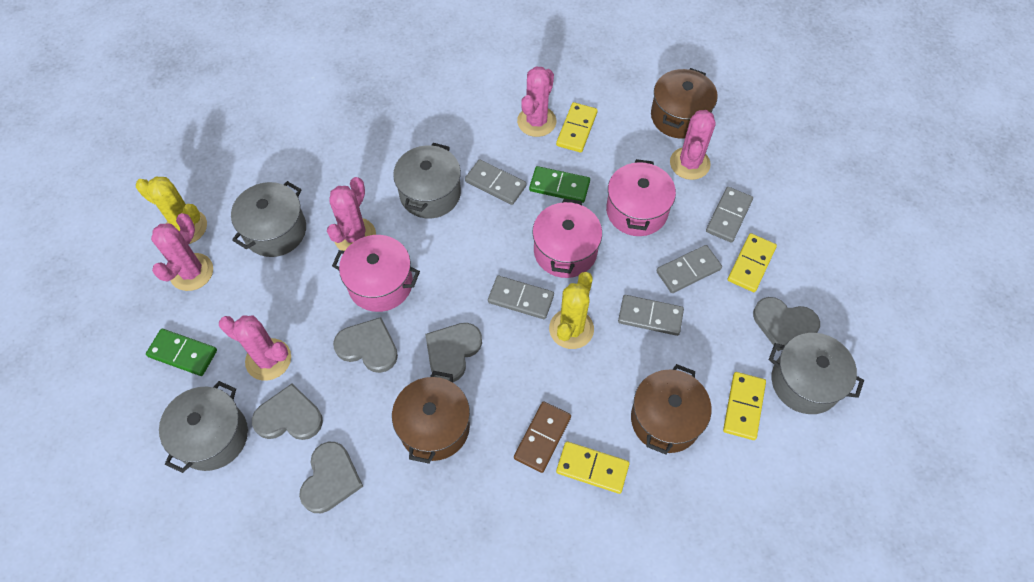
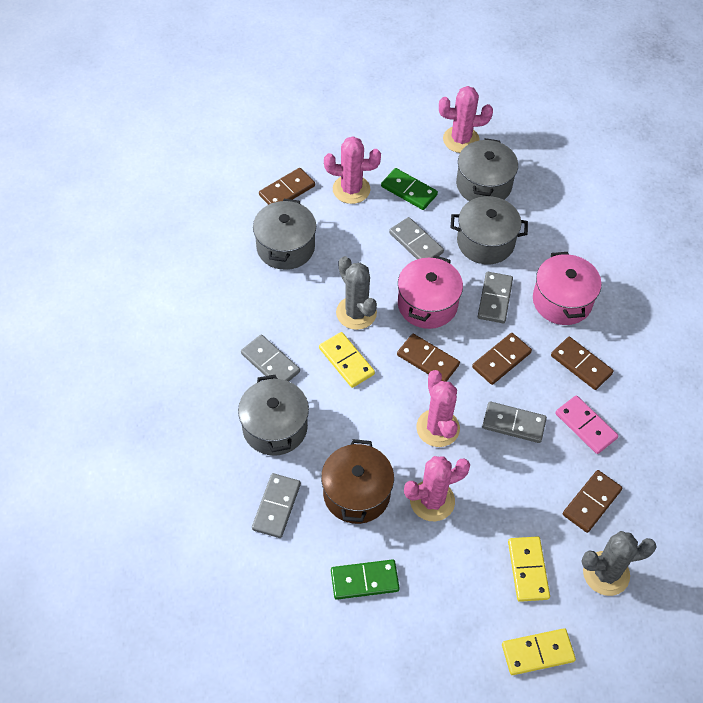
brown domino: 1 -> 5
brown pot: 3 -> 1
grey cactus: 0 -> 2
grey heart: 5 -> 0
pink cactus: 5 -> 4
pink domino: 0 -> 1
pink pot: 3 -> 2
yellow cactus: 2 -> 0
yellow domino: 4 -> 3

